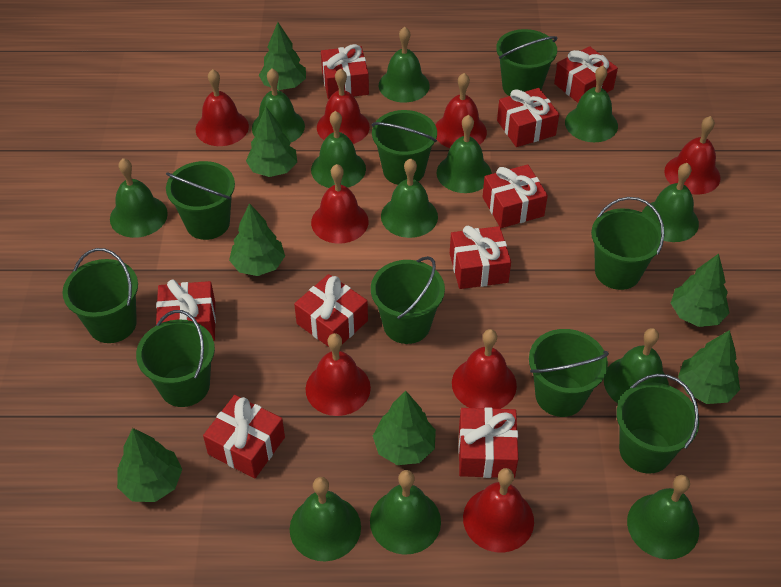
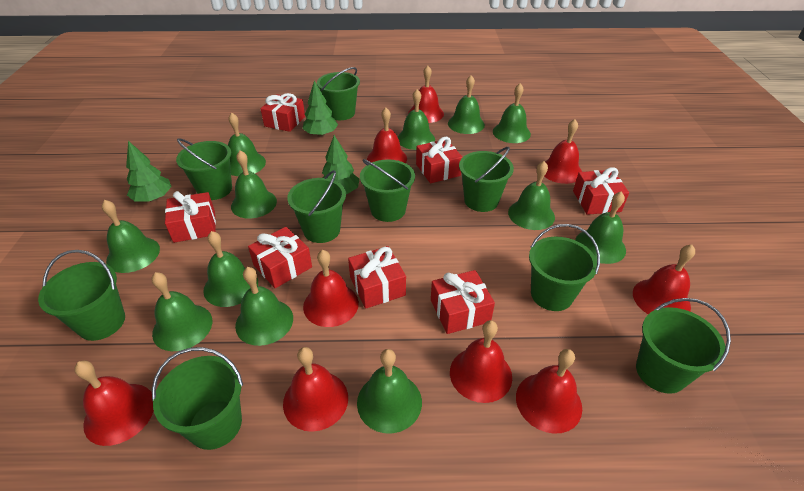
green tree: 7 -> 3
red bell: 8 -> 9
red gift: 9 -> 7

